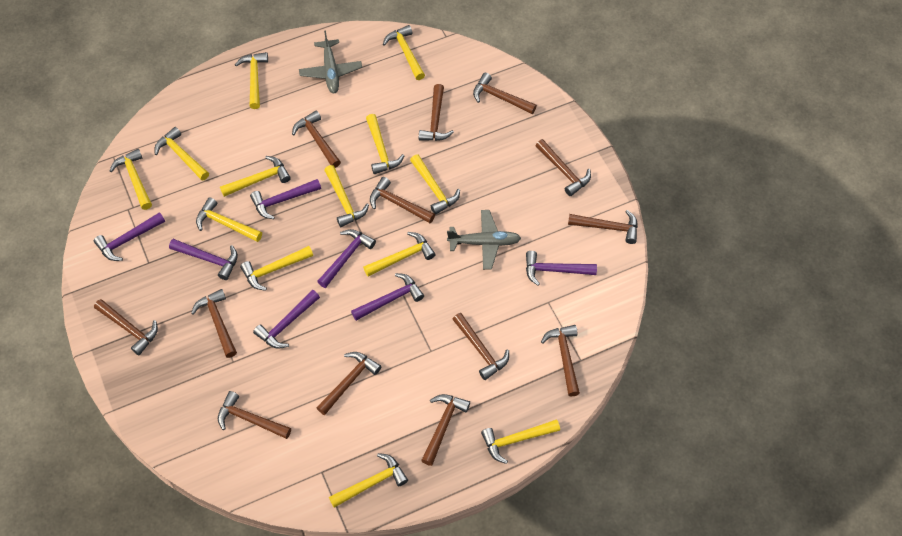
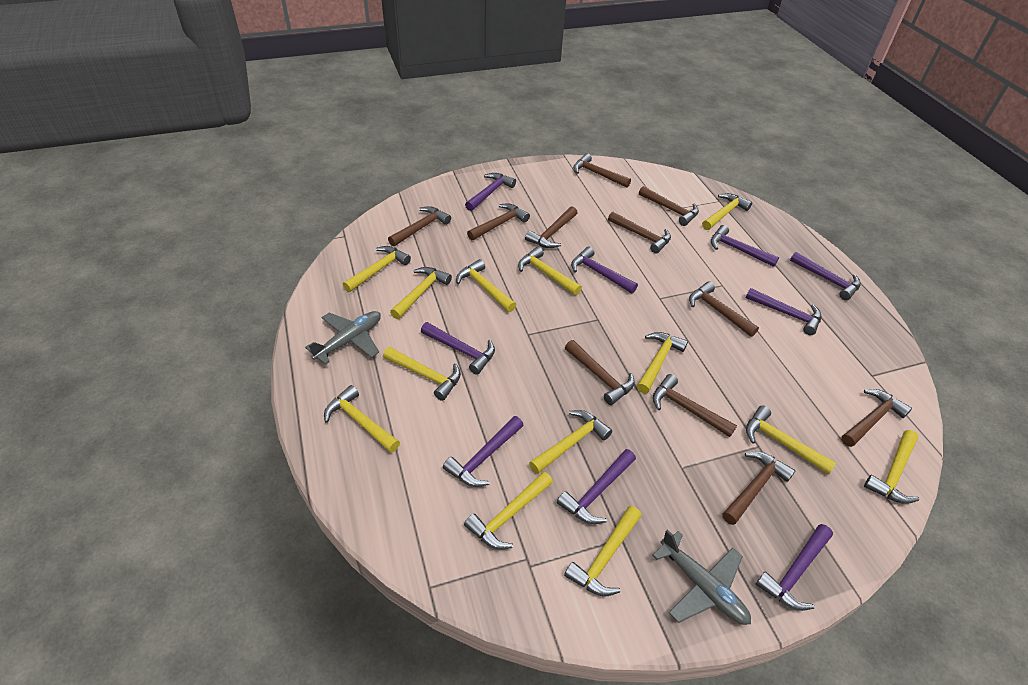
brown hammer: 13 -> 11
purple hammer: 7 -> 9

